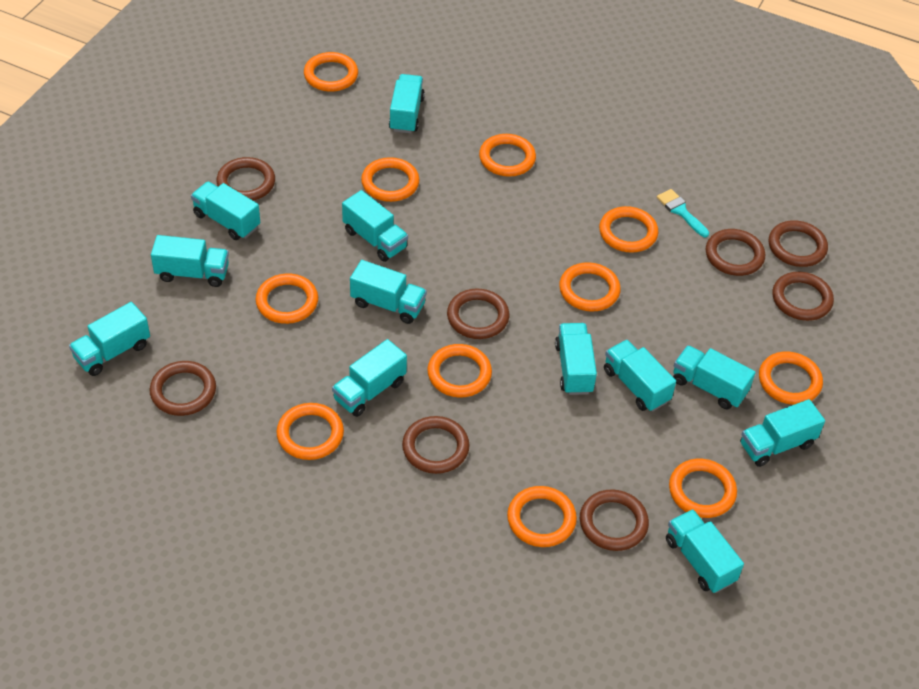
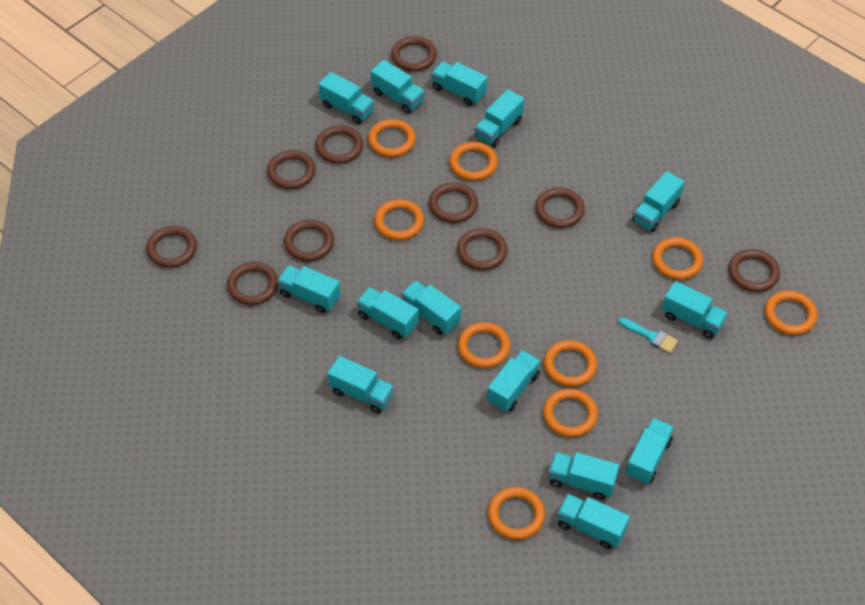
brown ring: 8 -> 10
orange ring: 11 -> 9
turquoise truck: 12 -> 14

